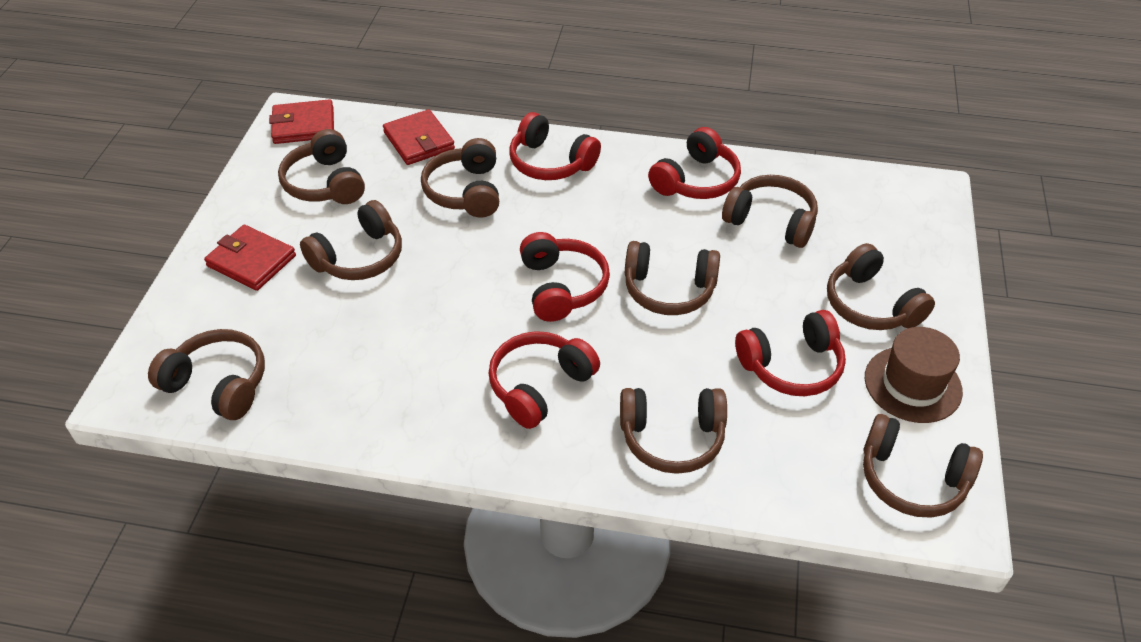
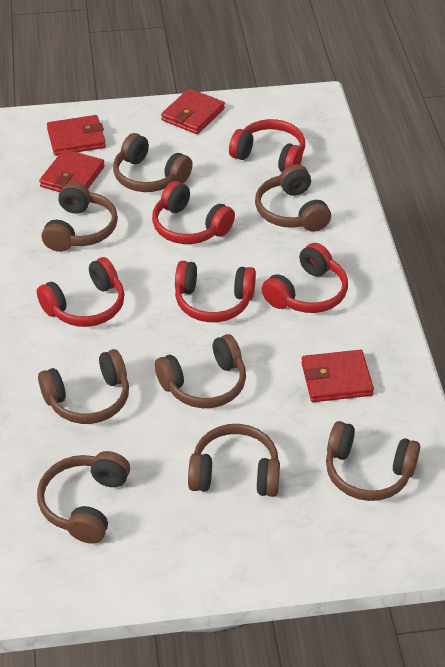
brown hat: 1 -> 0
brown headphones: 9 -> 8
red wallet: 3 -> 4

